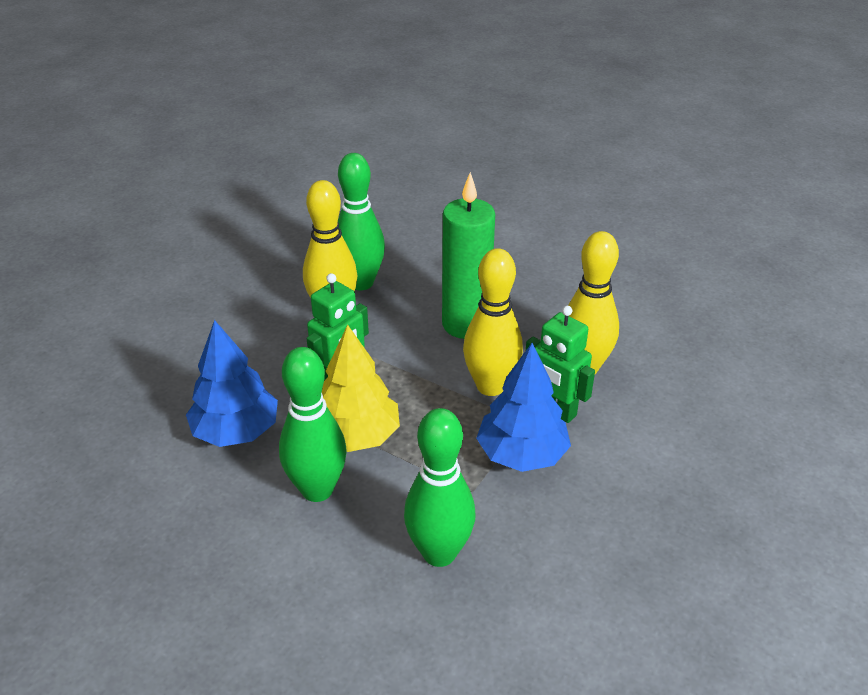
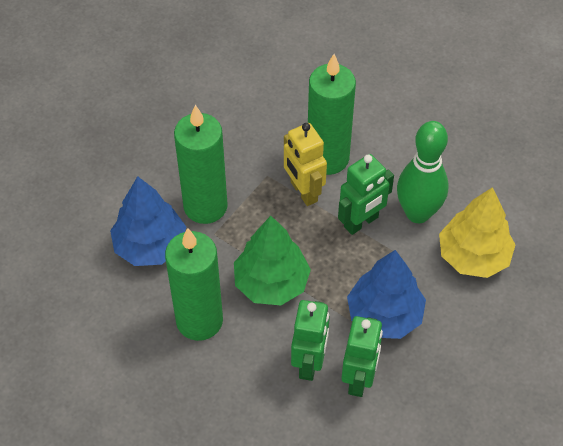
green bowling pin: 3 -> 1
green candle: 1 -> 3
green robot: 2 -> 3
green tree: 0 -> 1
yellow bowling pin: 3 -> 0
yellow robot: 0 -> 1

